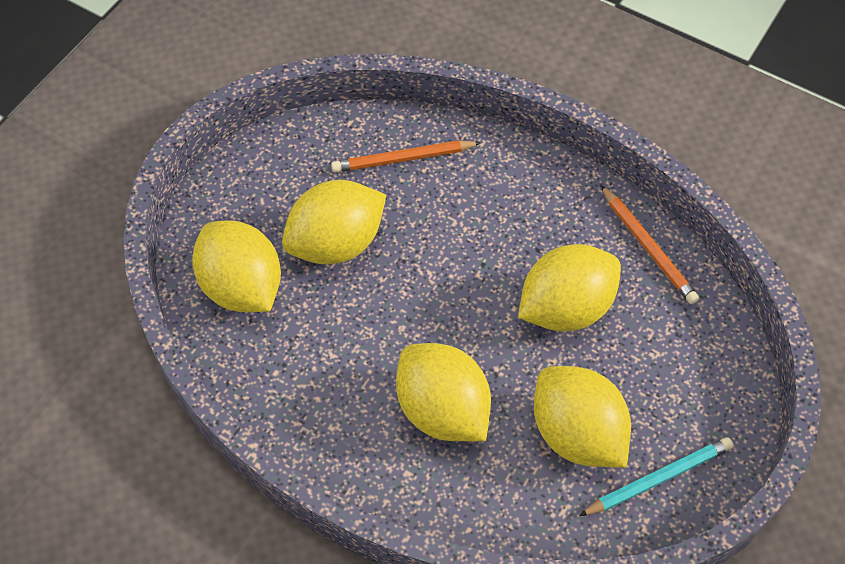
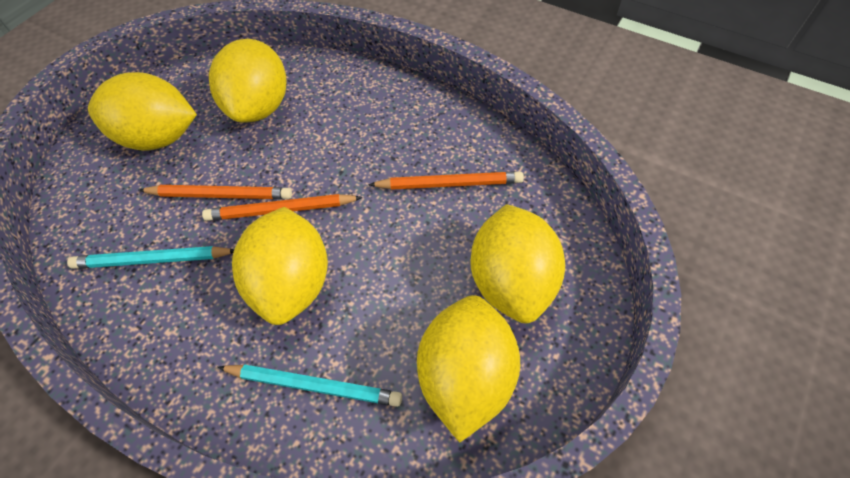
orange pencil: 2 -> 3
turquoise pencil: 1 -> 2

